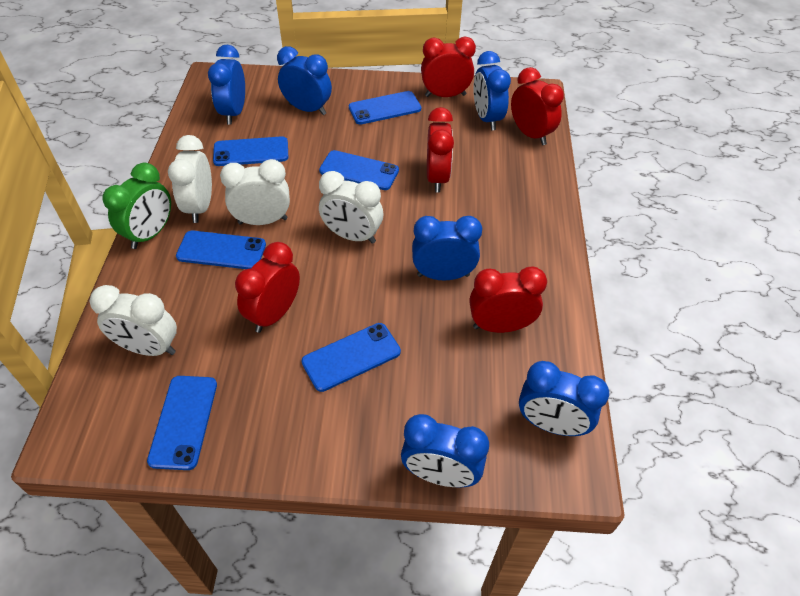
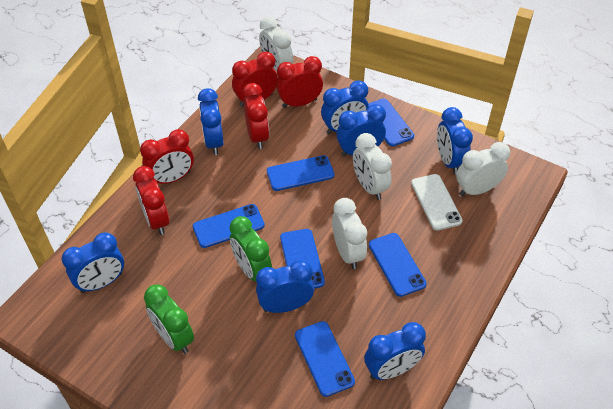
blue clock: 6 -> 7
green clock: 1 -> 2
white phone: 0 -> 1

